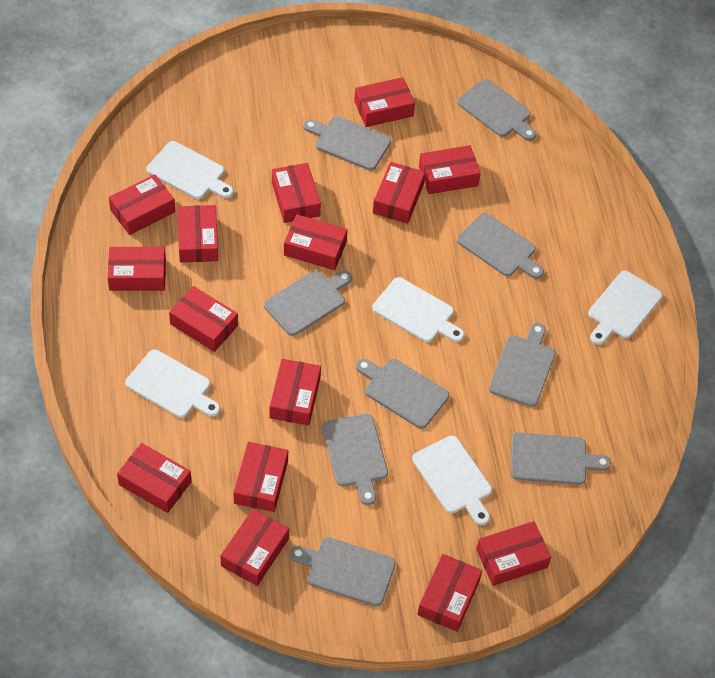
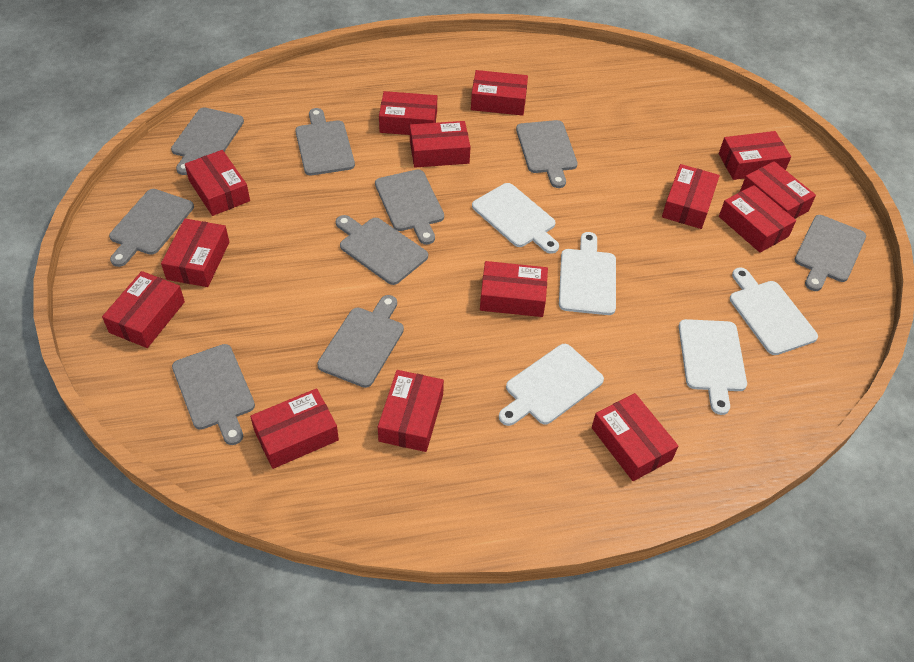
red box: 15 -> 14

